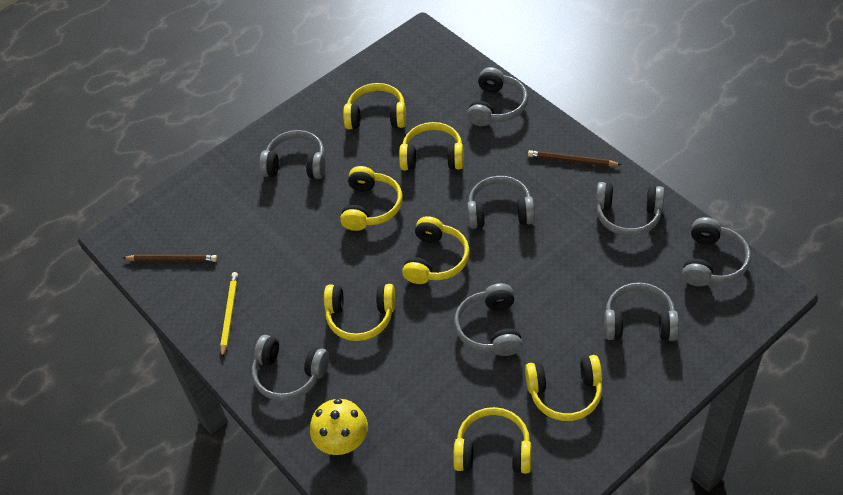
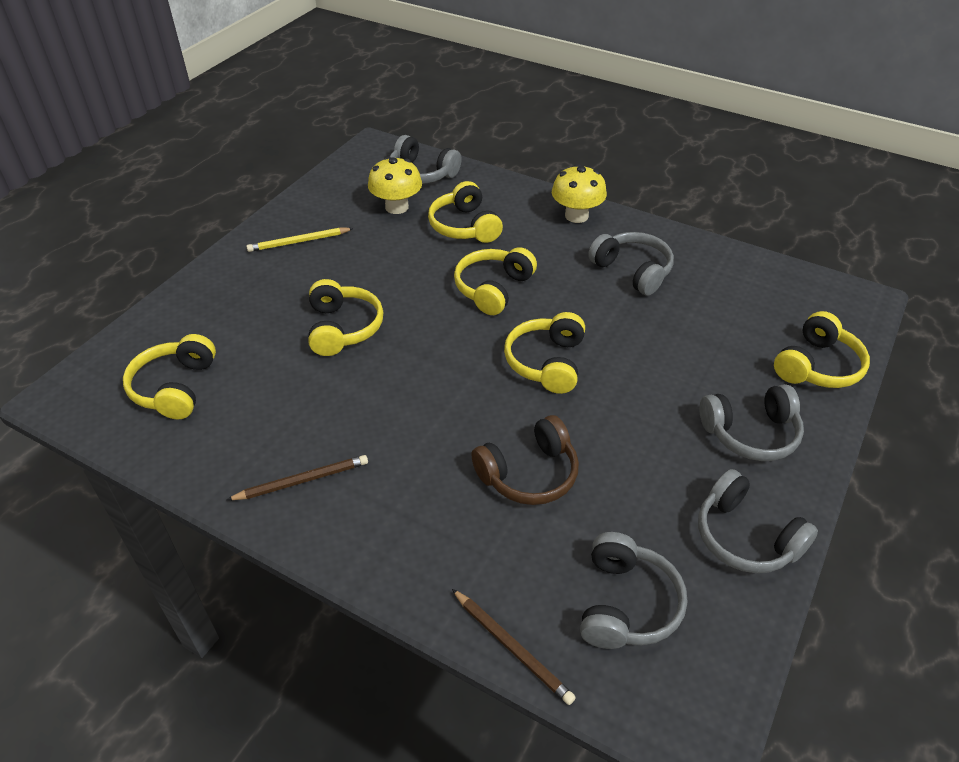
brown headphones: 0 -> 1
grey headphones: 8 -> 5
yellow headphones: 7 -> 6
yellow mushroom: 1 -> 2

